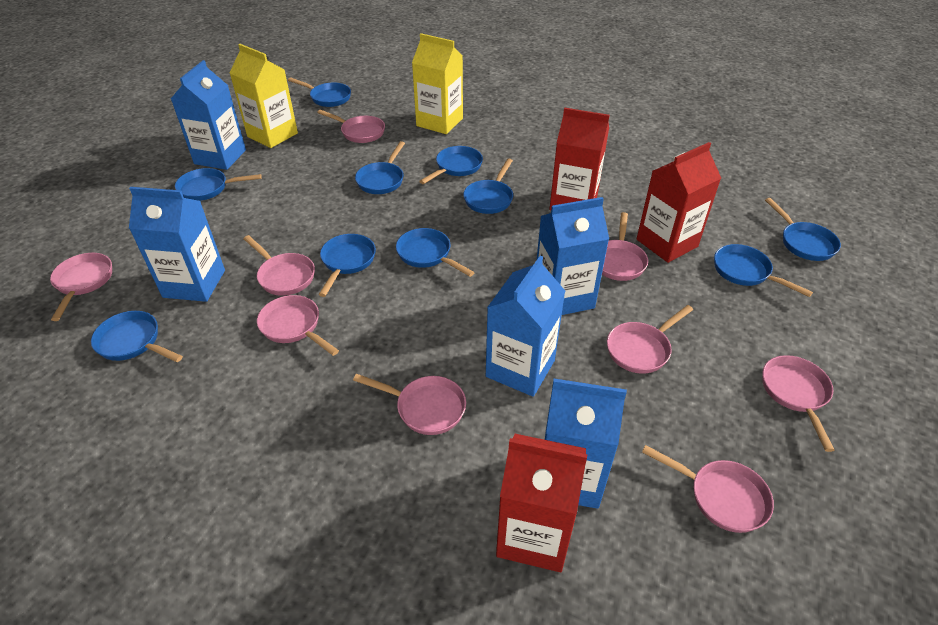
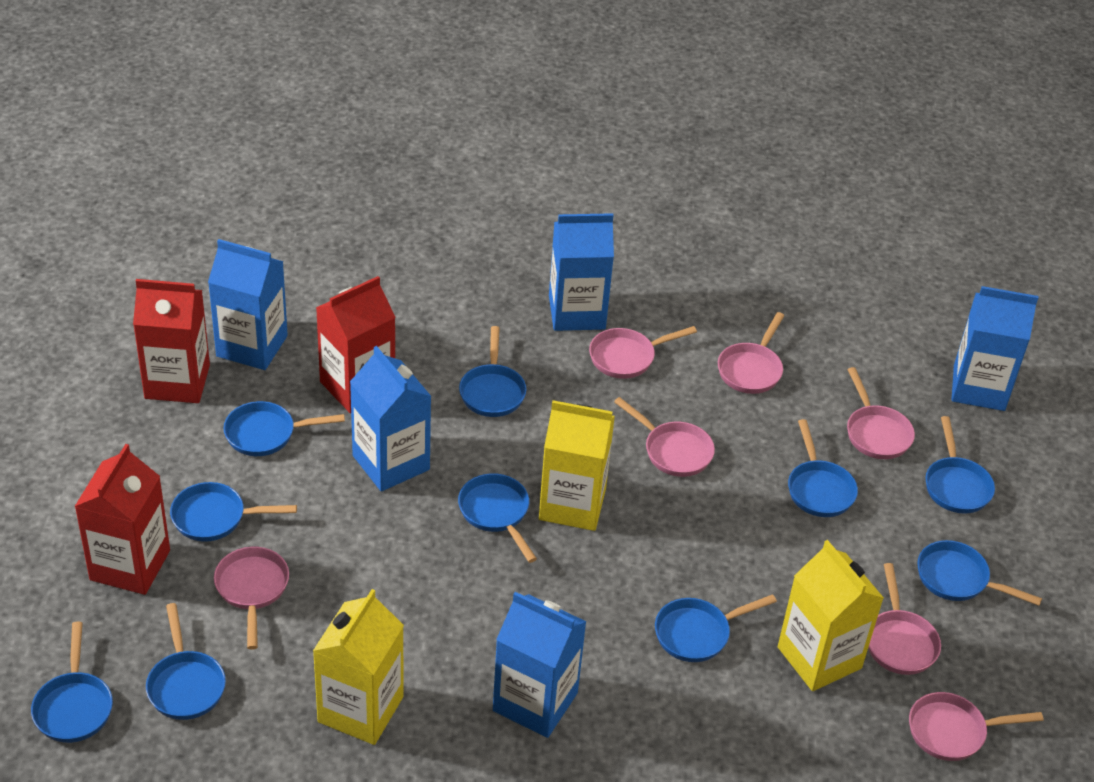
pink pan: 9 -> 7
yellow carton: 2 -> 3

